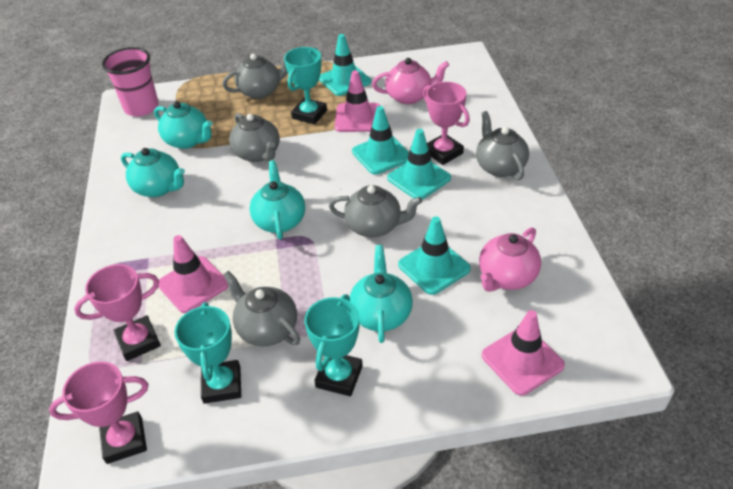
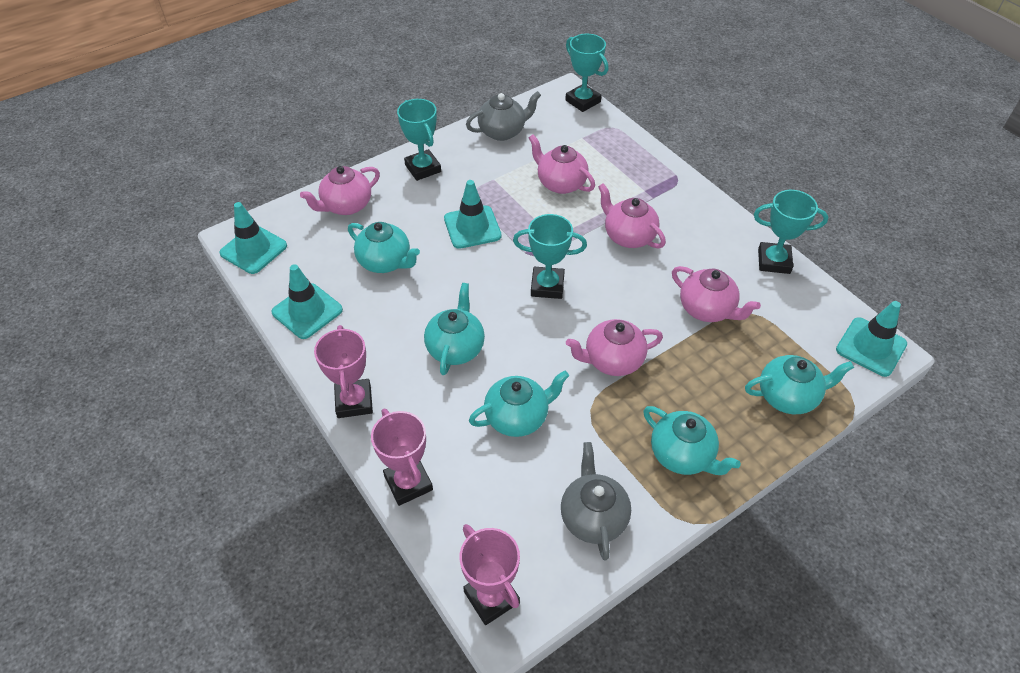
grey teapot: 5 -> 2
pink cup: 1 -> 0
pink teapot: 2 -> 5
pink traffic cone: 3 -> 0
turquoise teapot: 4 -> 5
turquoise trophy: 3 -> 4

